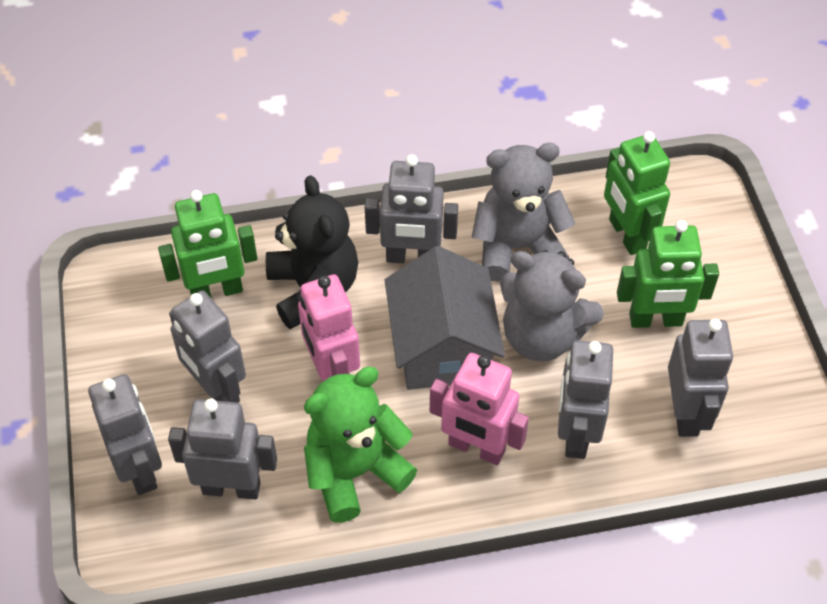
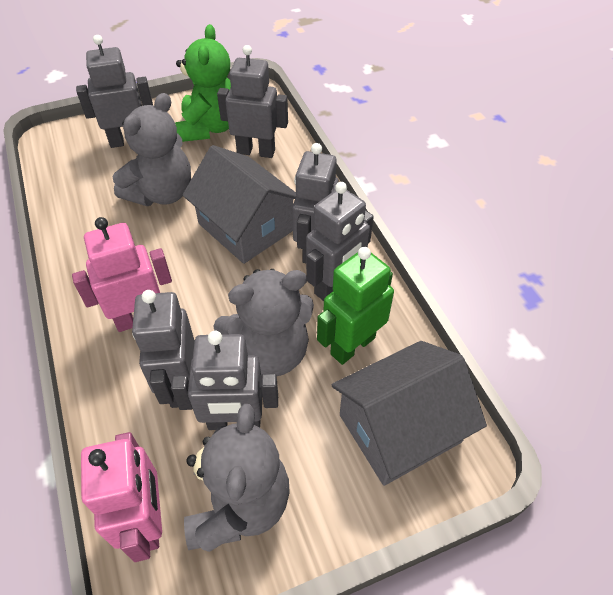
black teddy bear: 1 -> 0
green robot: 3 -> 1
grey house: 1 -> 2
grey teddy bear: 2 -> 3

